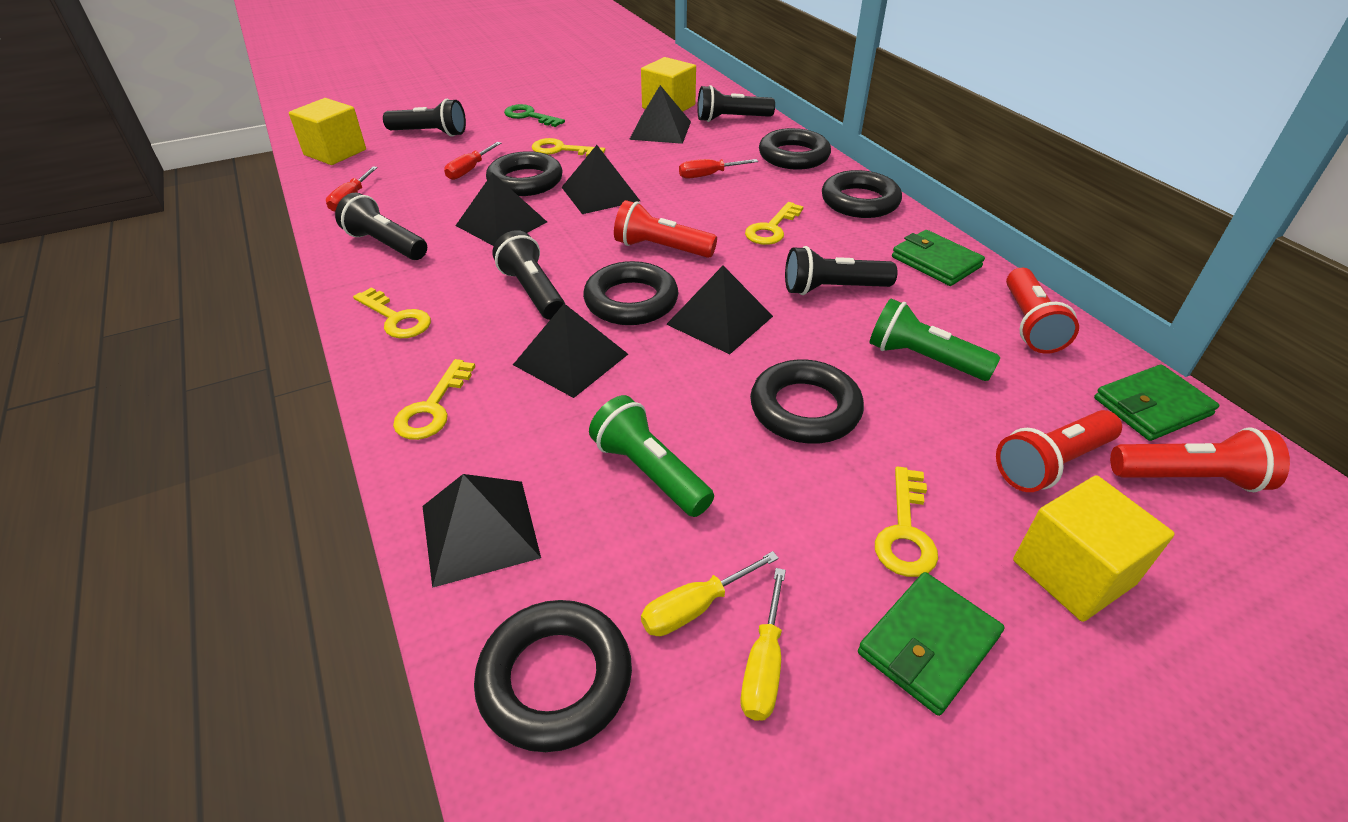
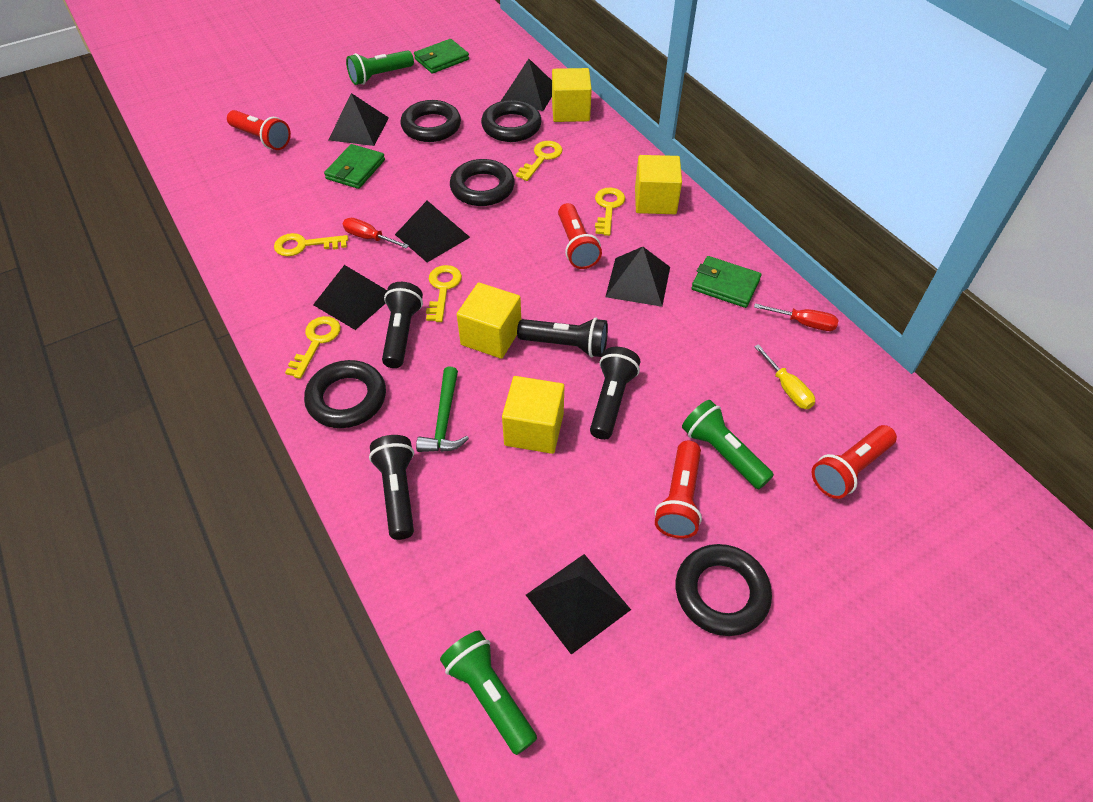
black flashlight: 5 -> 4
black ring: 6 -> 5
green flashlight: 2 -> 3
green hammer: 0 -> 1
green key: 1 -> 0
red screwdriver: 3 -> 2
yellow cube: 3 -> 4
yellow screwdriver: 2 -> 1

